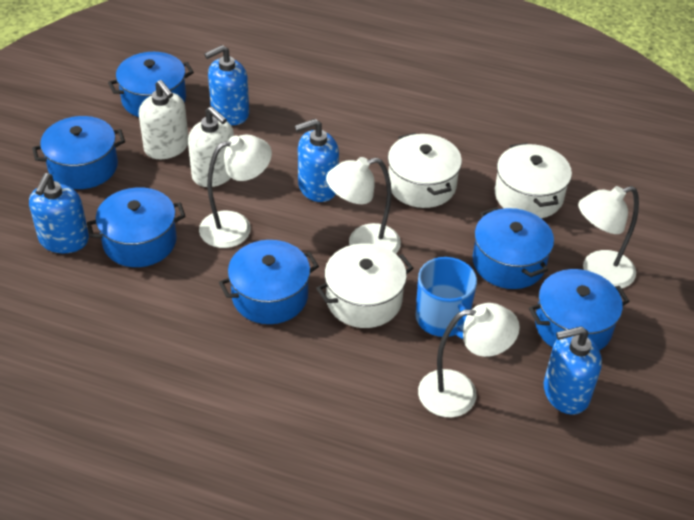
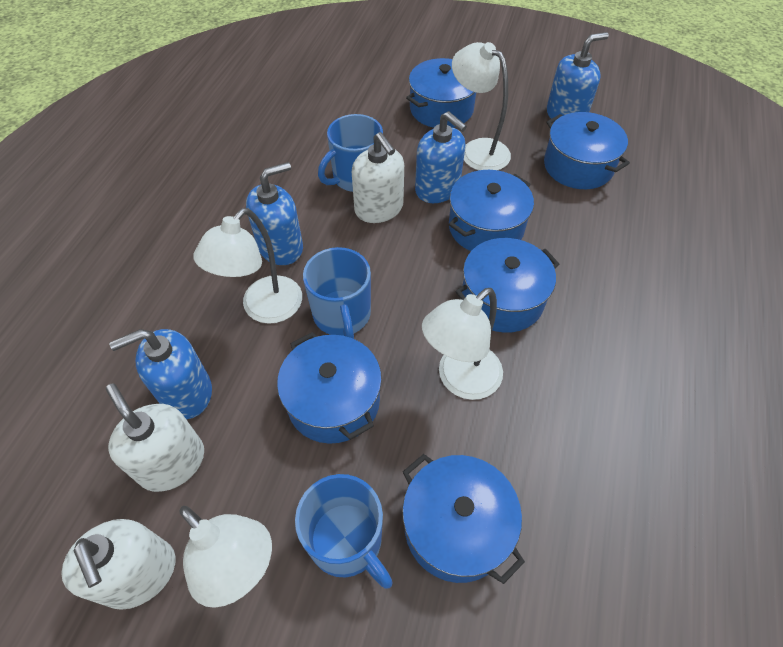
blue mug: 1 -> 3
white pot: 3 -> 0
white soap dispenser: 2 -> 3

